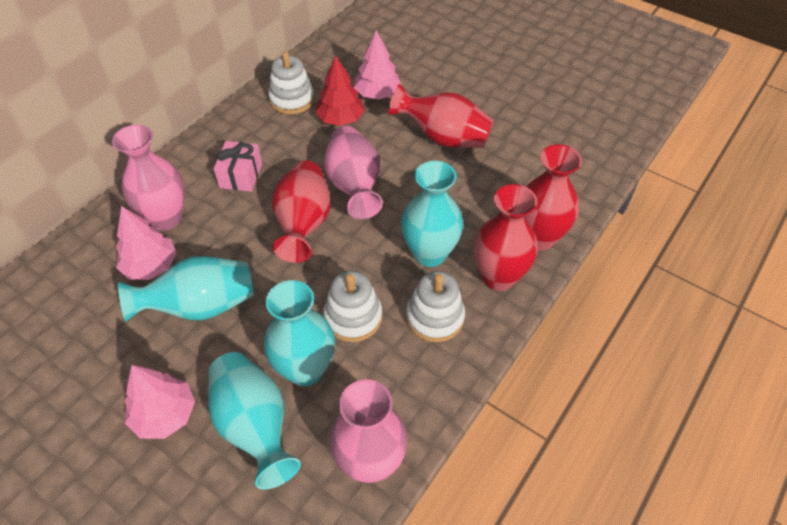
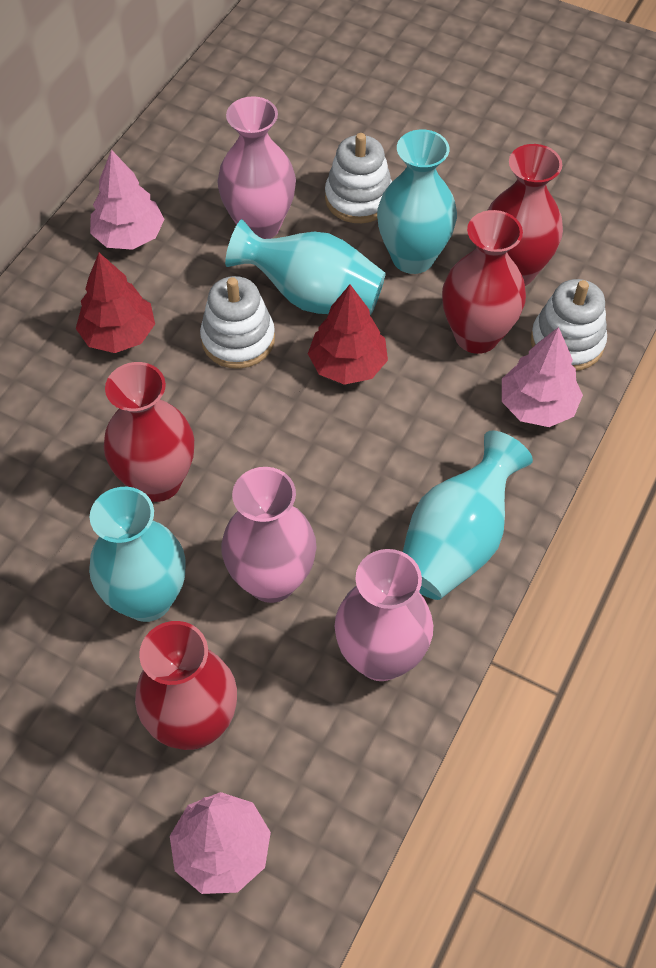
pink gift: 1 -> 0
red tree: 1 -> 2

